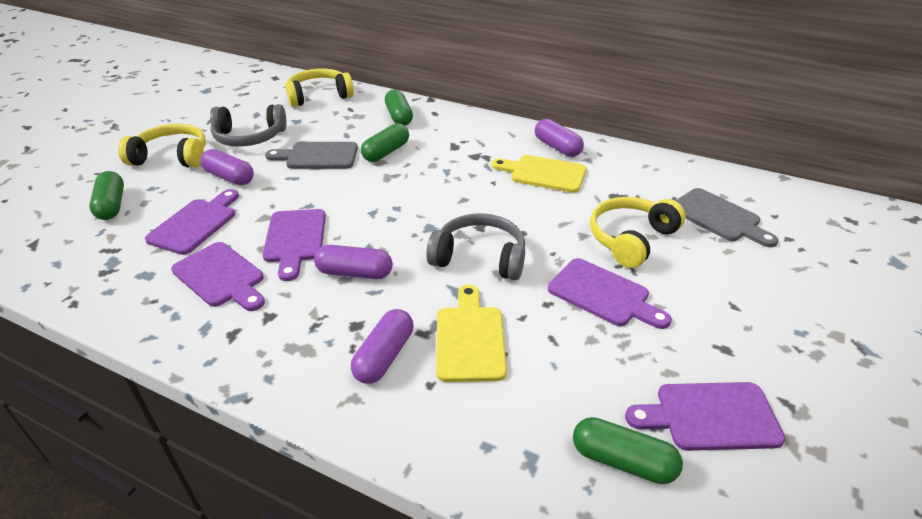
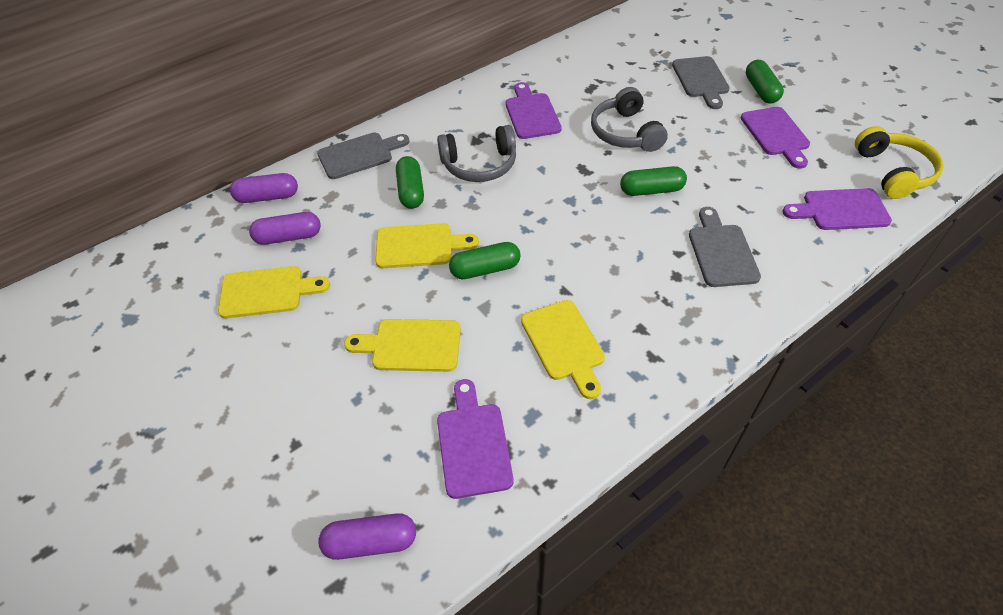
grey cutting board: 2 -> 3
purple capsule: 4 -> 3
purple cutting board: 5 -> 4
yellow cutting board: 2 -> 4
yellow headphones: 3 -> 1

